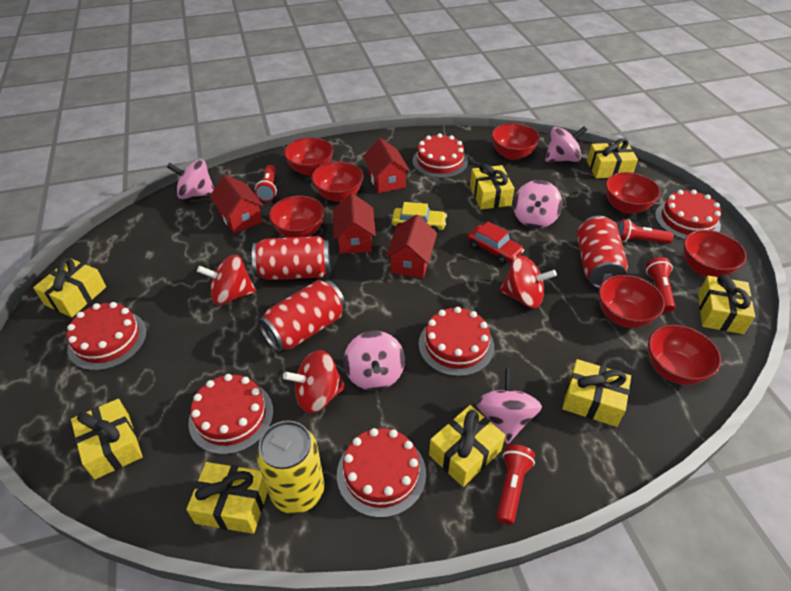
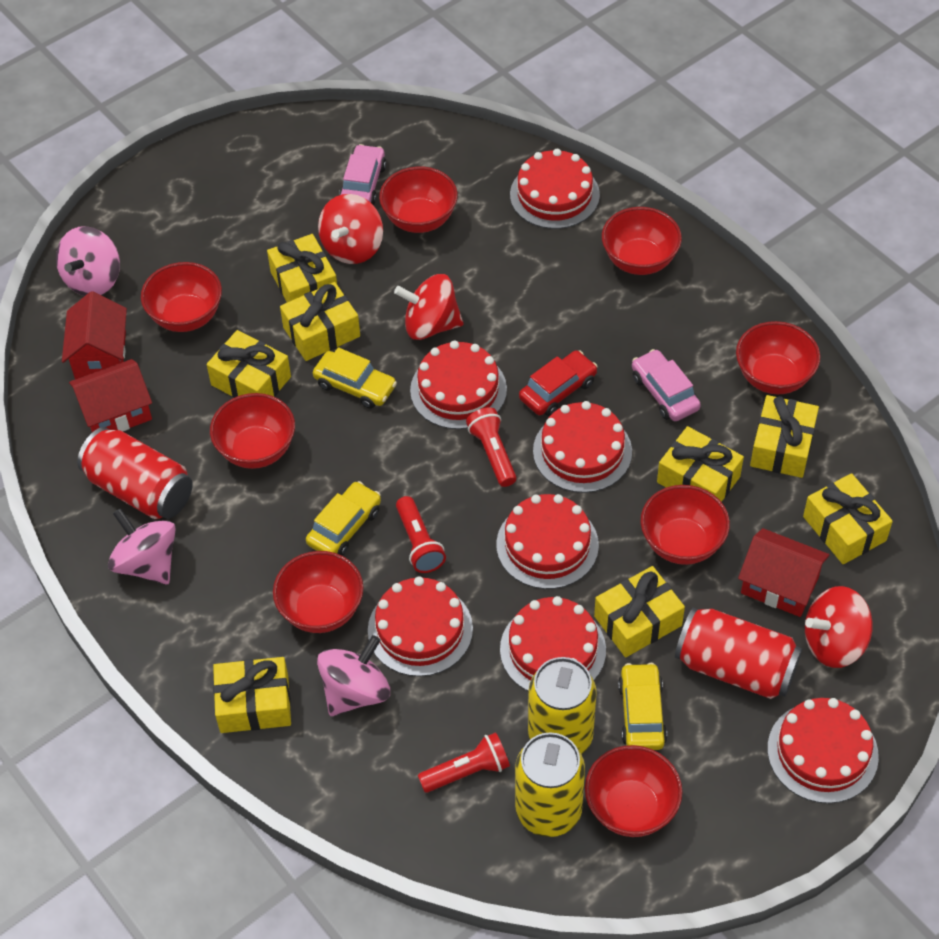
pink car: 0 -> 2
pink spinning top: 5 -> 3
red cake: 6 -> 7
red can: 3 -> 2
red flashlight: 4 -> 3
red house: 4 -> 3
yellow can: 1 -> 2
yellow car: 1 -> 3

